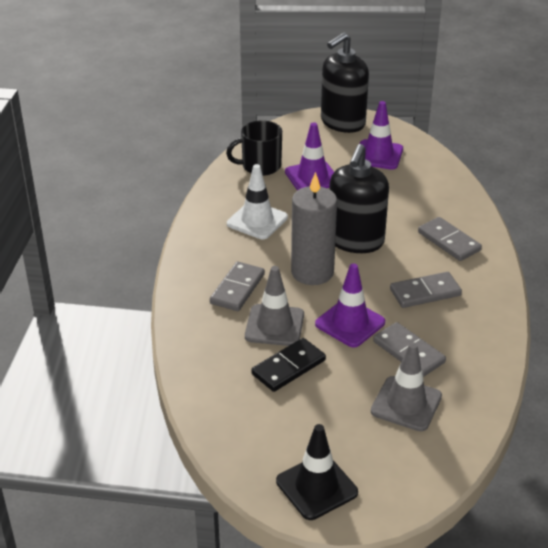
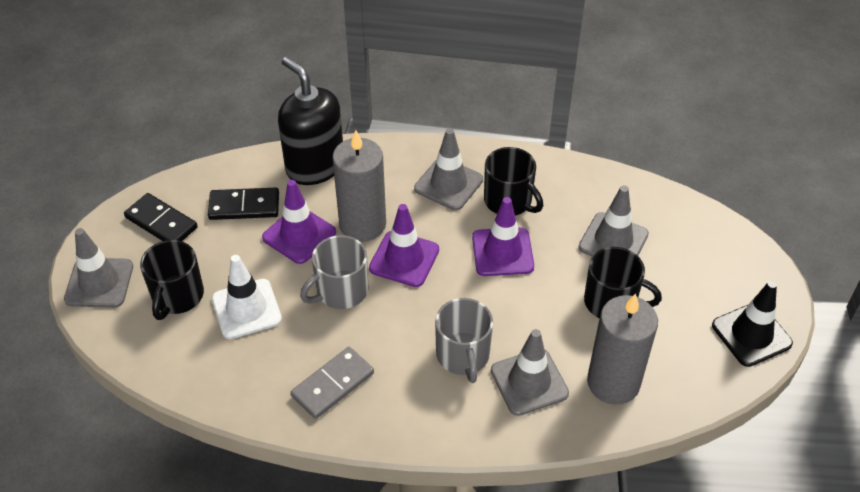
black domino: 1 -> 2
black mug: 1 -> 3
black soap dispenser: 2 -> 1
grey candle: 1 -> 2
grey domino: 4 -> 1
grey mug: 0 -> 2
grey traffic cone: 2 -> 4

